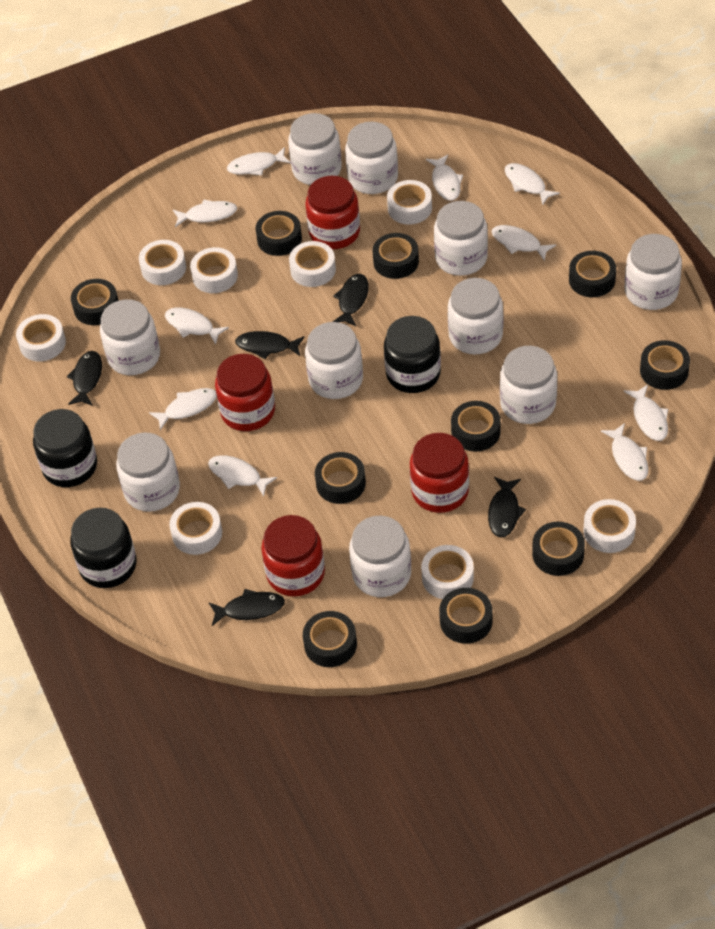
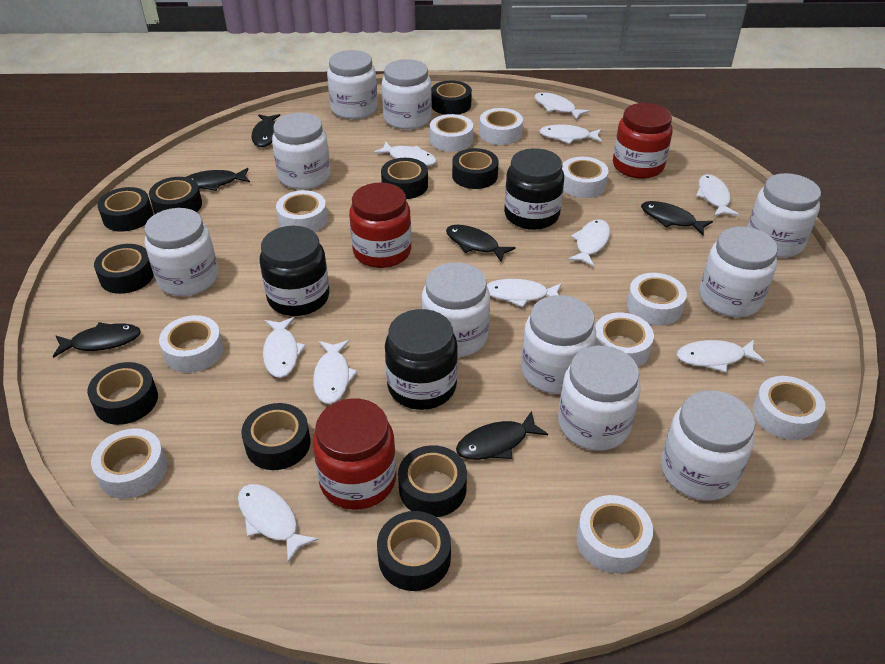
black fish: 5 -> 6
red jar: 4 -> 3
white tape: 8 -> 10

